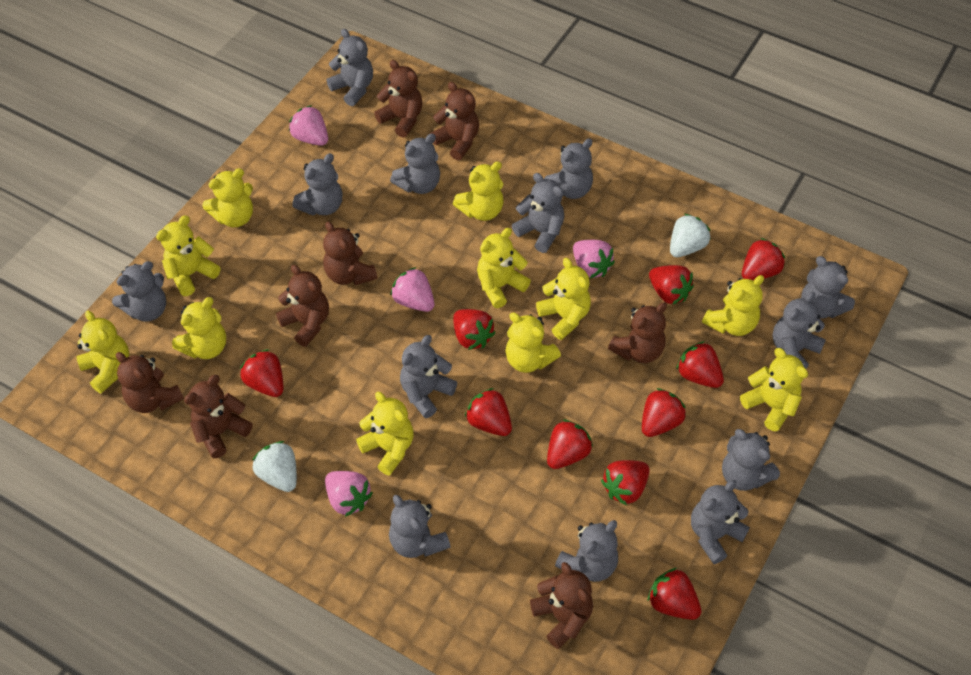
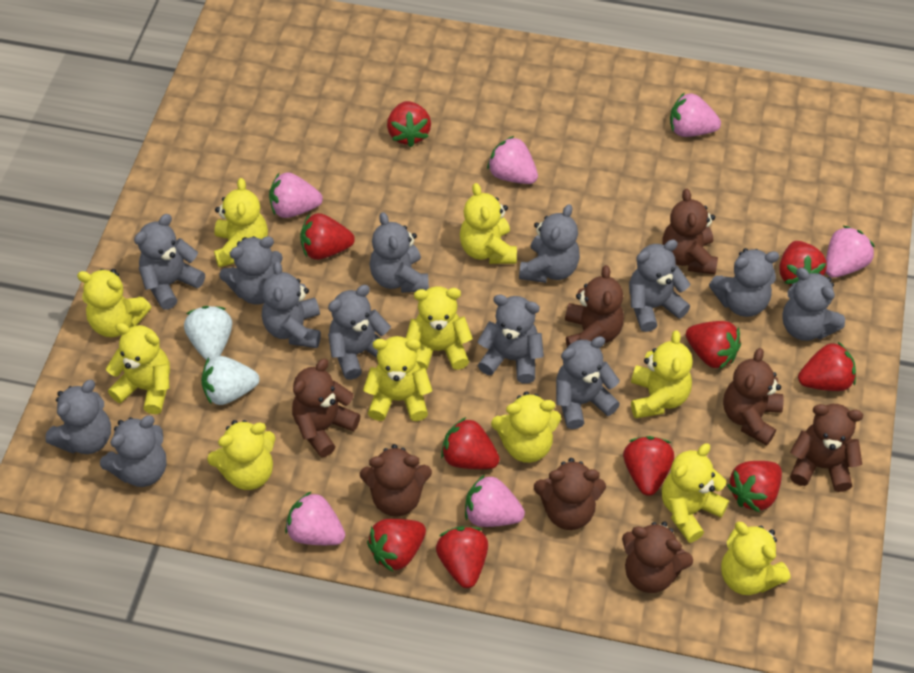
pink strawberry: 4 -> 6

